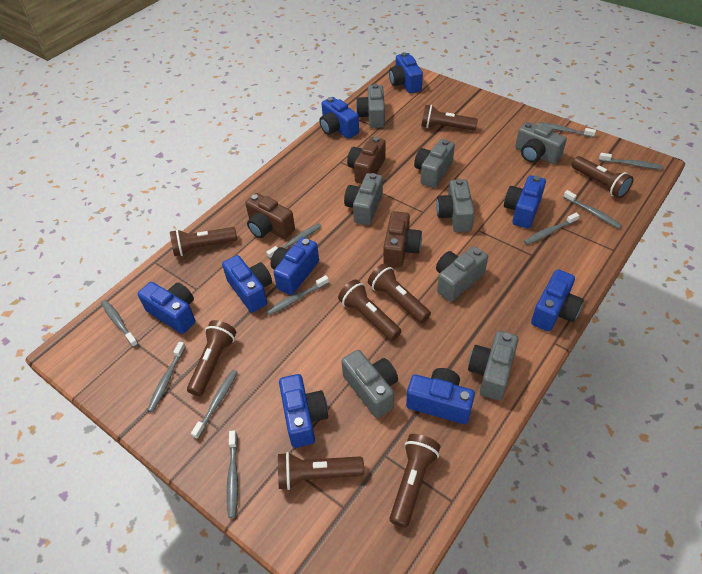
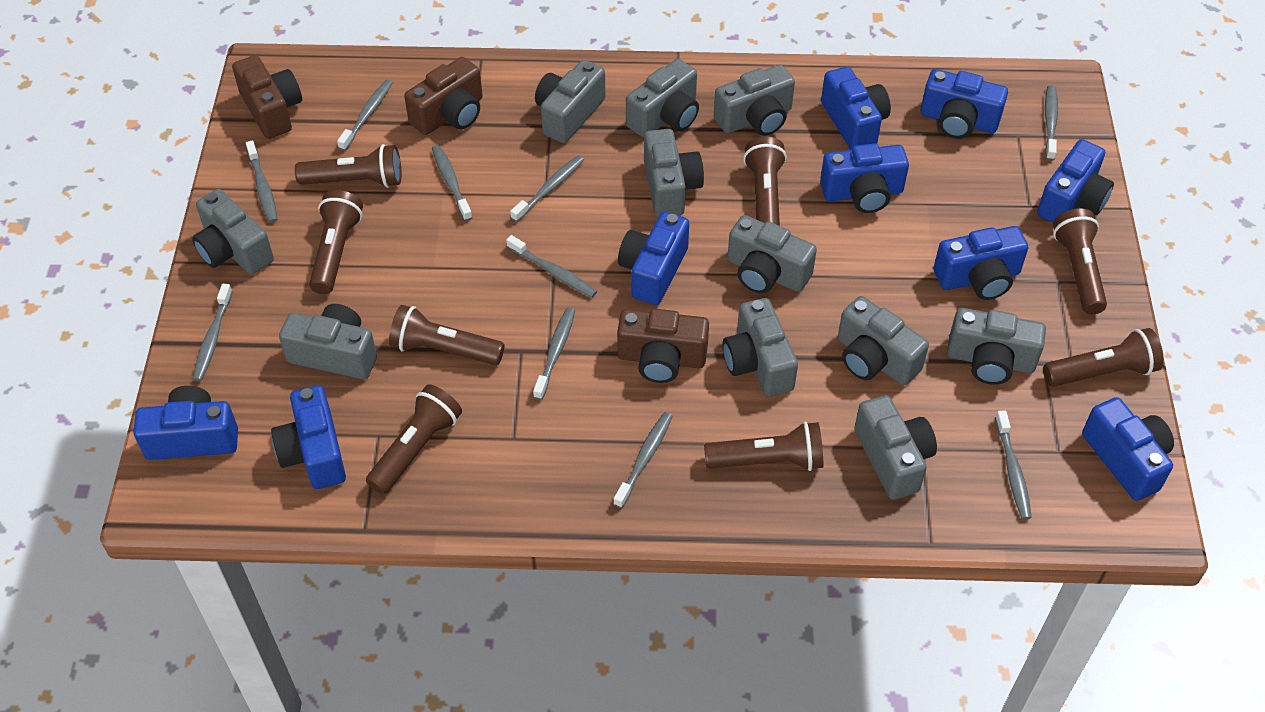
grey camera: 8 -> 11

